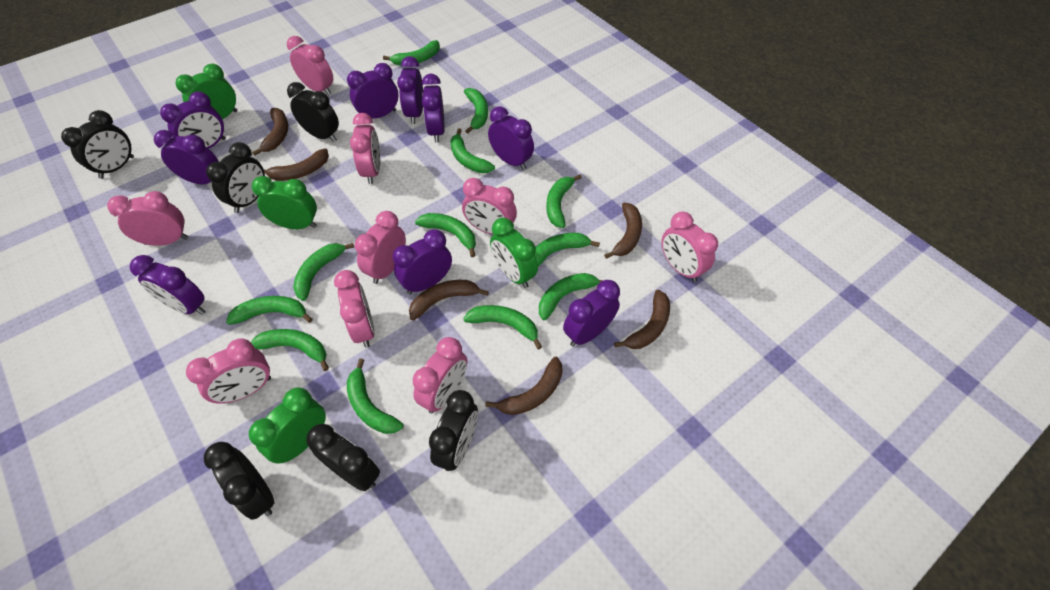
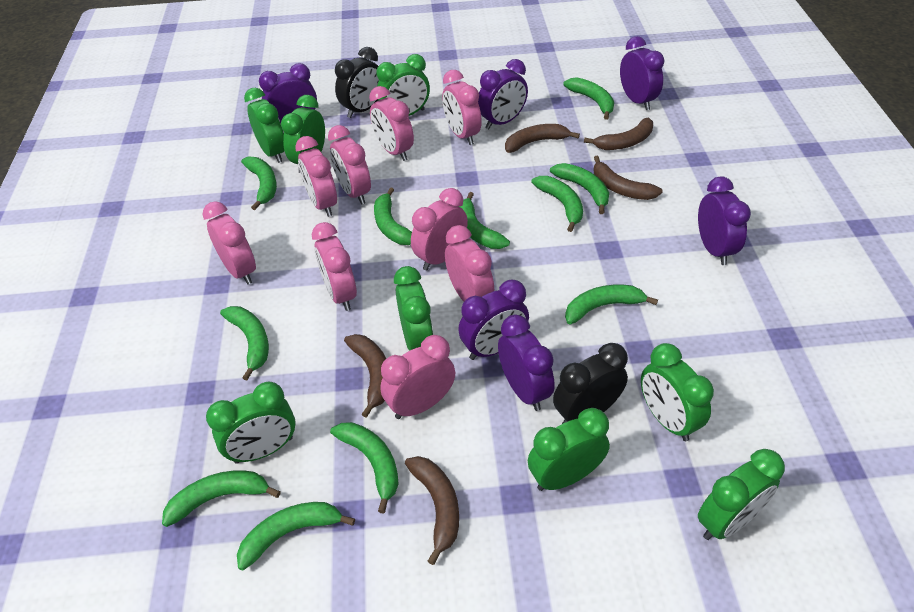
black clock: 6 -> 2
brown banana: 6 -> 5
green banana: 12 -> 11
green clock: 4 -> 8
purple clock: 9 -> 6

